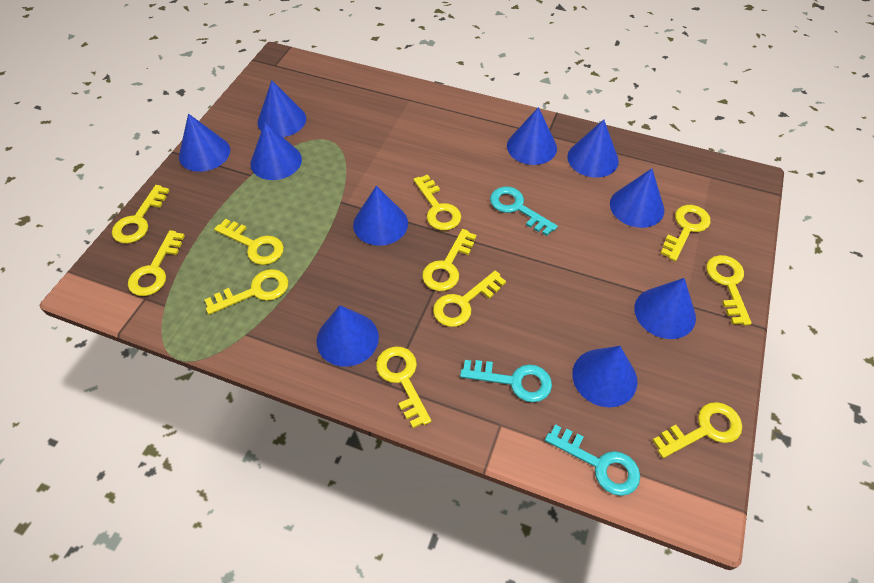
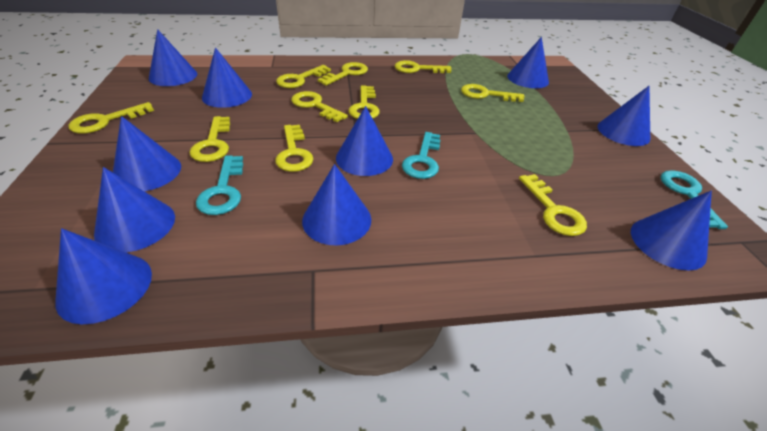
yellow key: 11 -> 10

